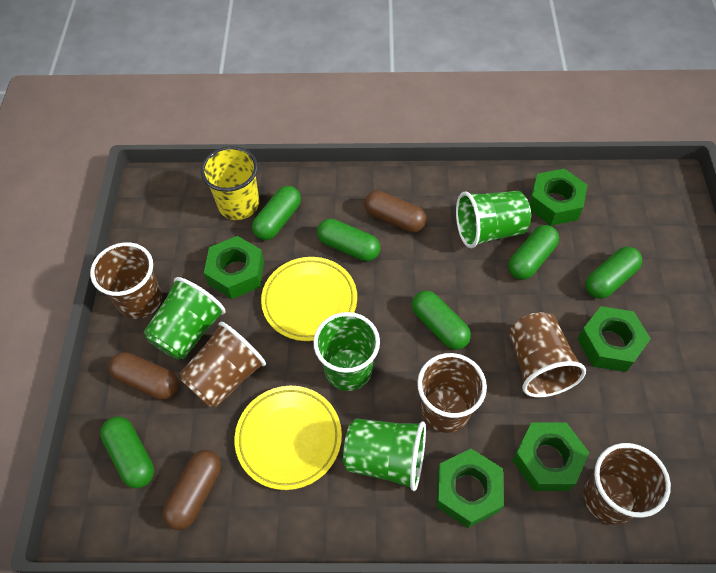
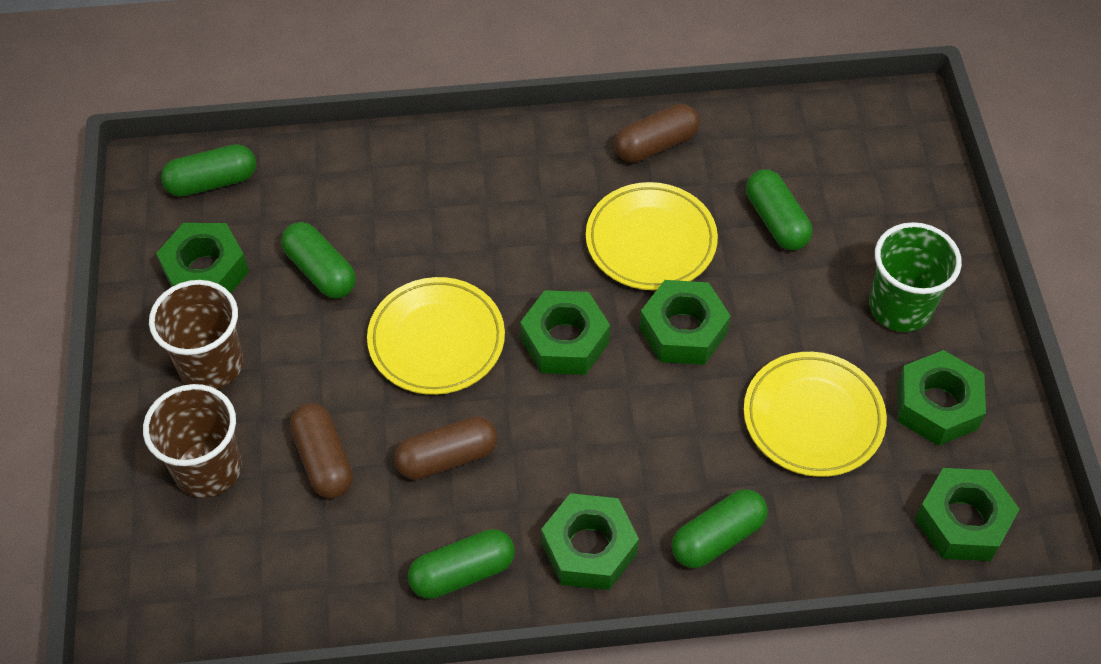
brown cup: 5 -> 2
green capsule: 6 -> 5
green cup: 4 -> 1
green nut: 5 -> 6
yellow cup: 1 -> 0
yellow plate: 2 -> 3

